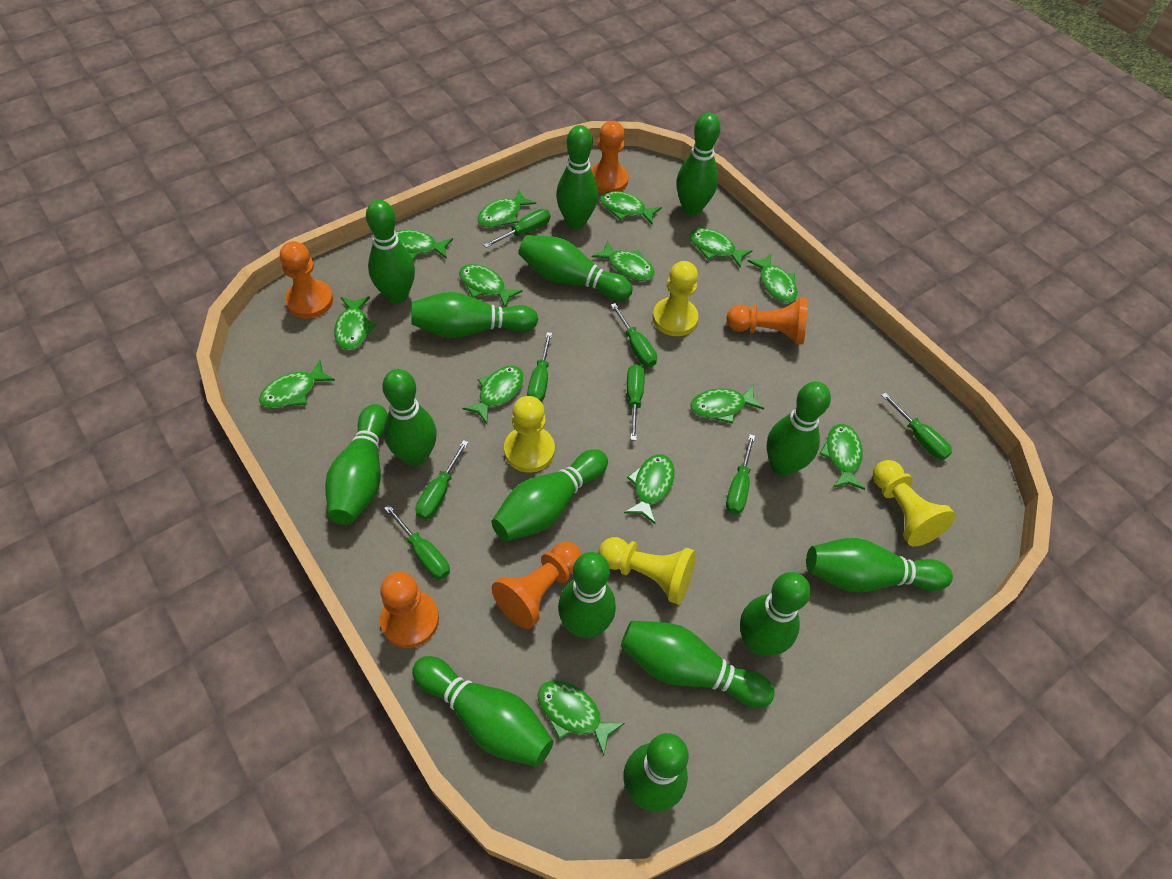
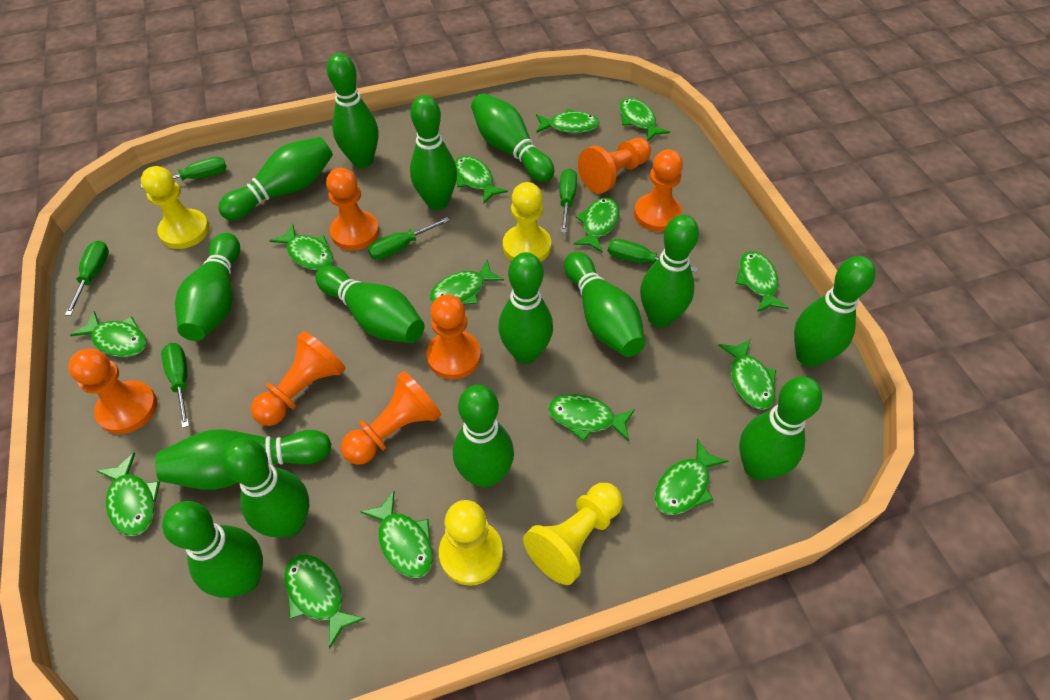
green screwdriver: 8 -> 6
orange pawn: 5 -> 7

